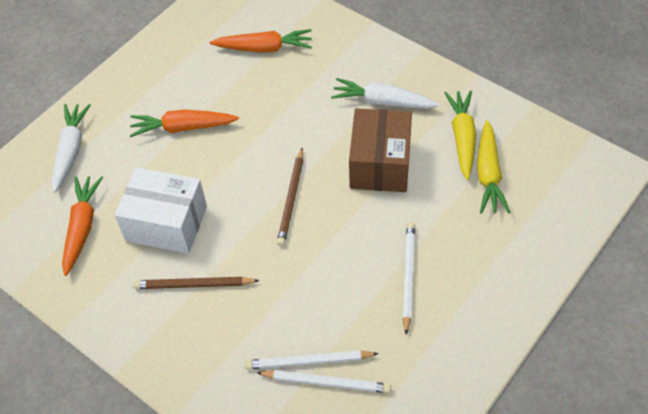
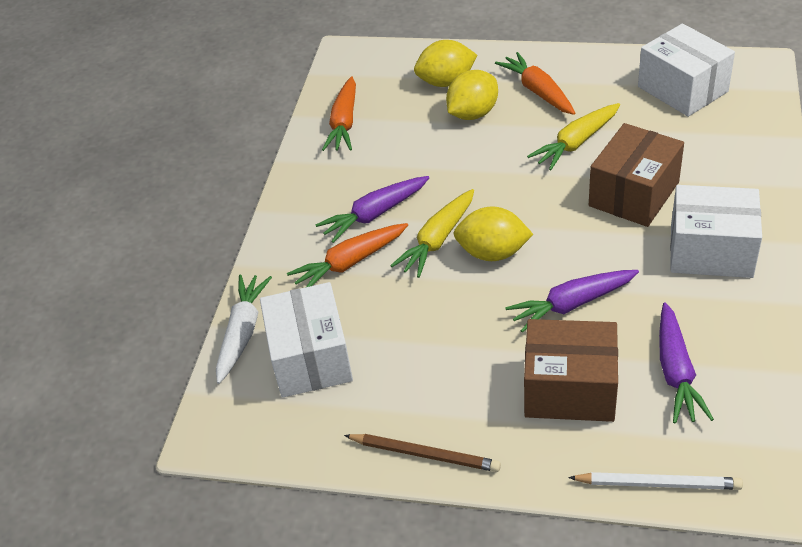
brown box: 1 -> 2
brown pencil: 2 -> 1
purple carrot: 0 -> 3
white box: 1 -> 3
white carrot: 2 -> 1
white pencil: 3 -> 1
yellow lemon: 0 -> 3

